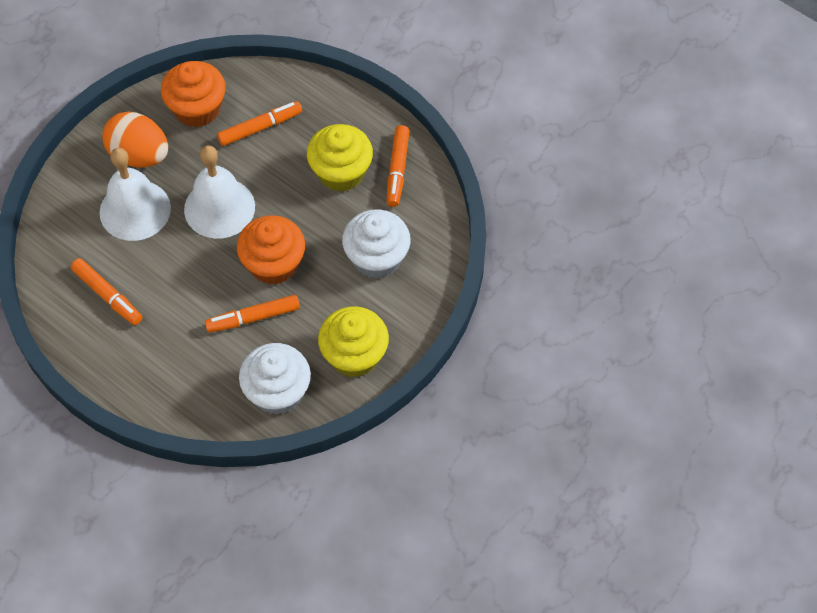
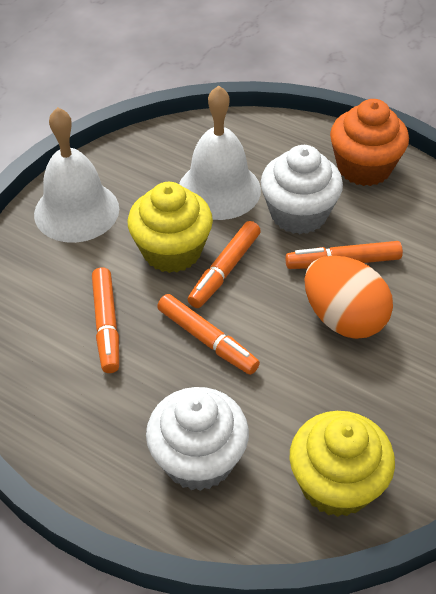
orange cupcake: 2 -> 1

